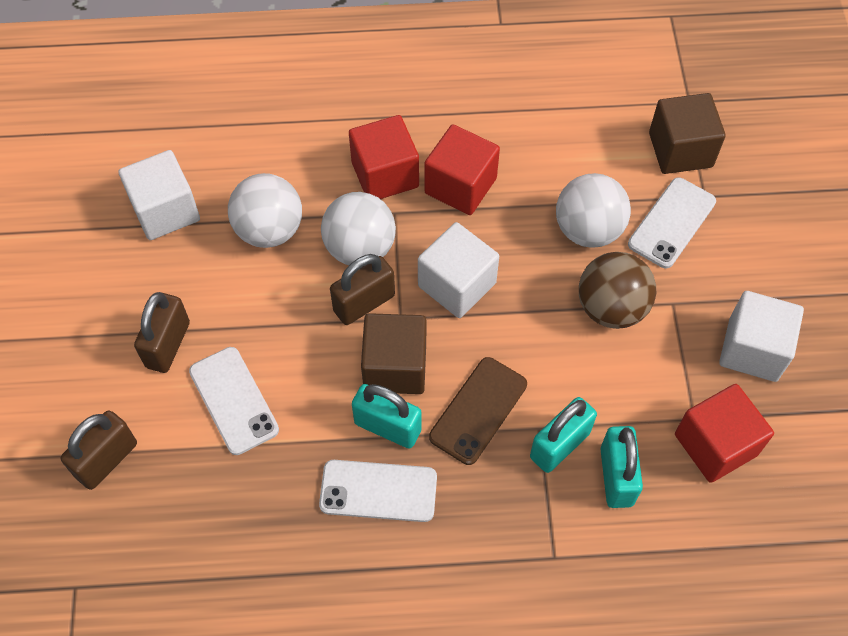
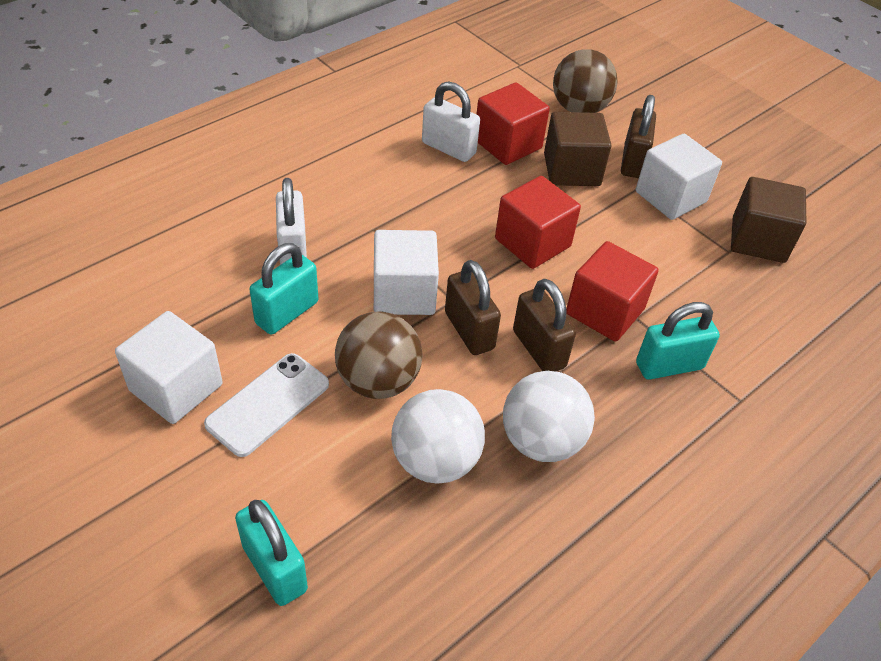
brown ball: 1 -> 2
brown phone: 1 -> 0
white ball: 3 -> 2
white padlock: 0 -> 2
white phone: 3 -> 1

